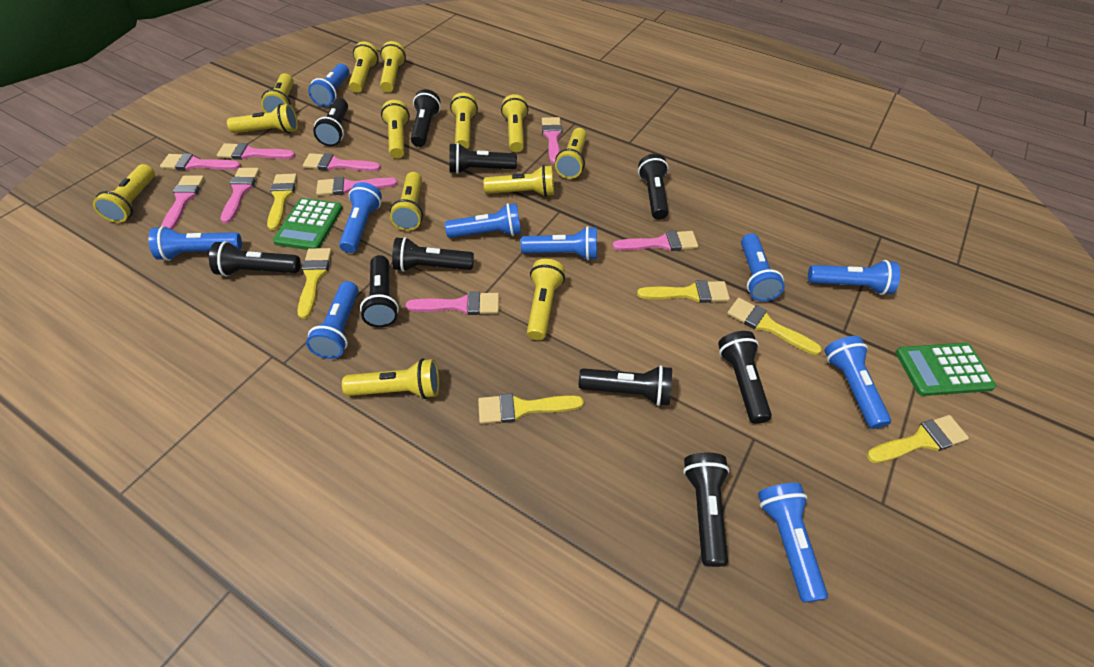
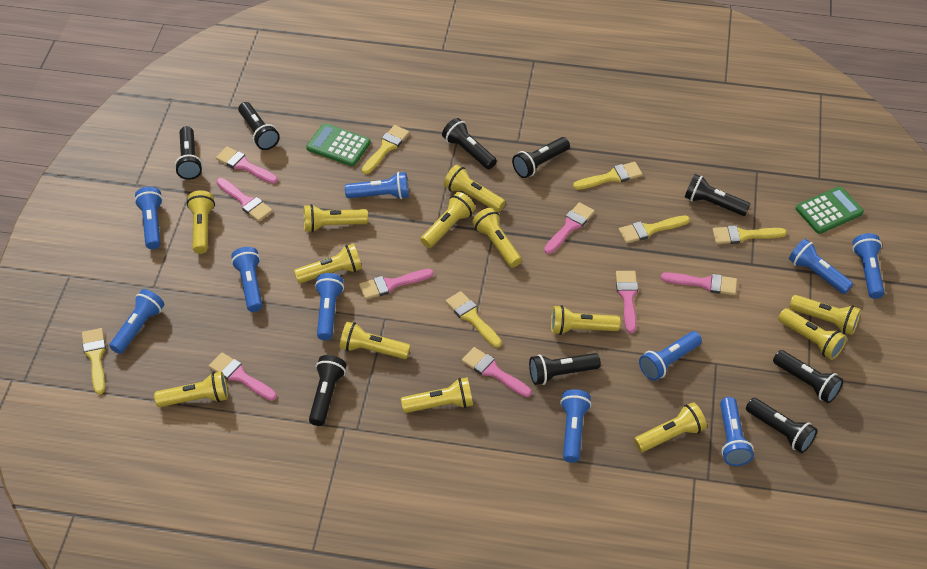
black flashlight: 10 -> 9
pink brush: 9 -> 8

